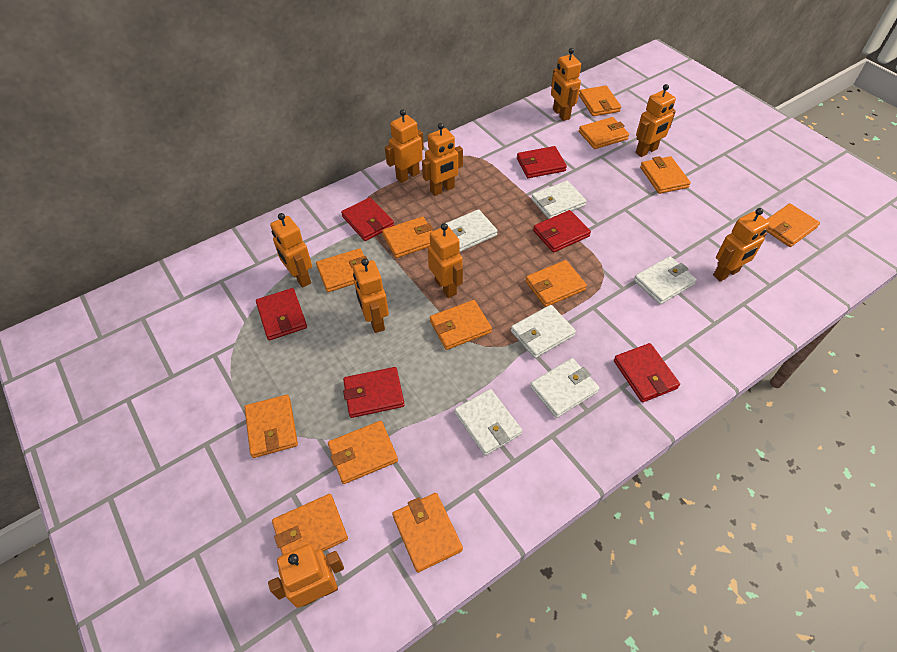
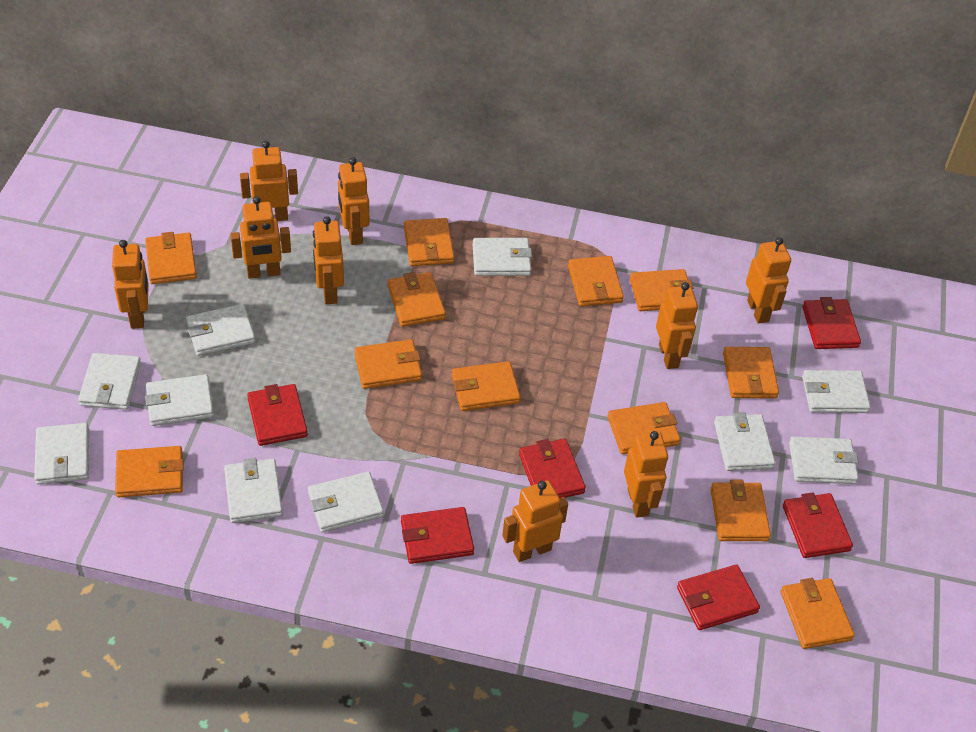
white wallet: 6 -> 10

